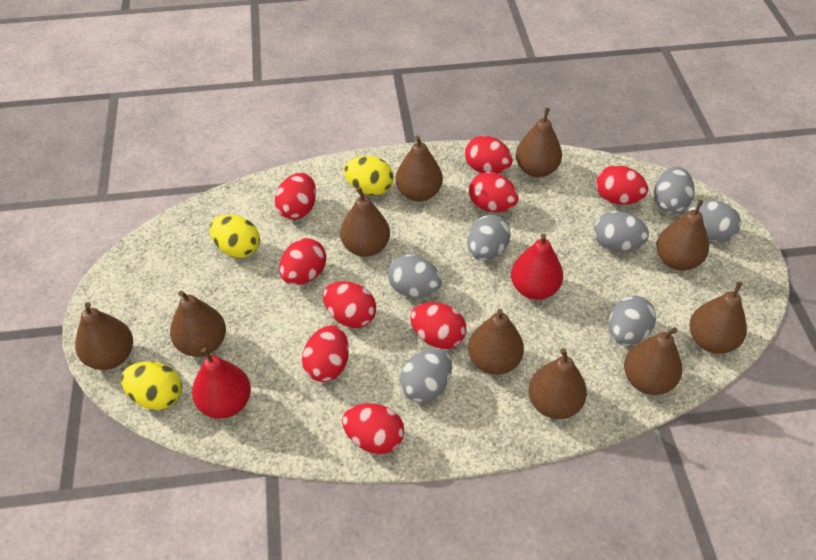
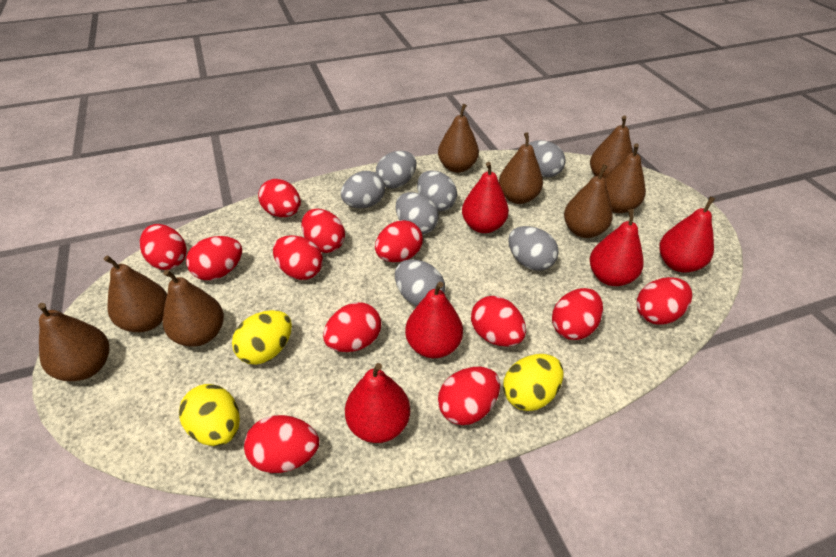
brown pear: 10 -> 8
red egg: 9 -> 12
red pear: 2 -> 5

